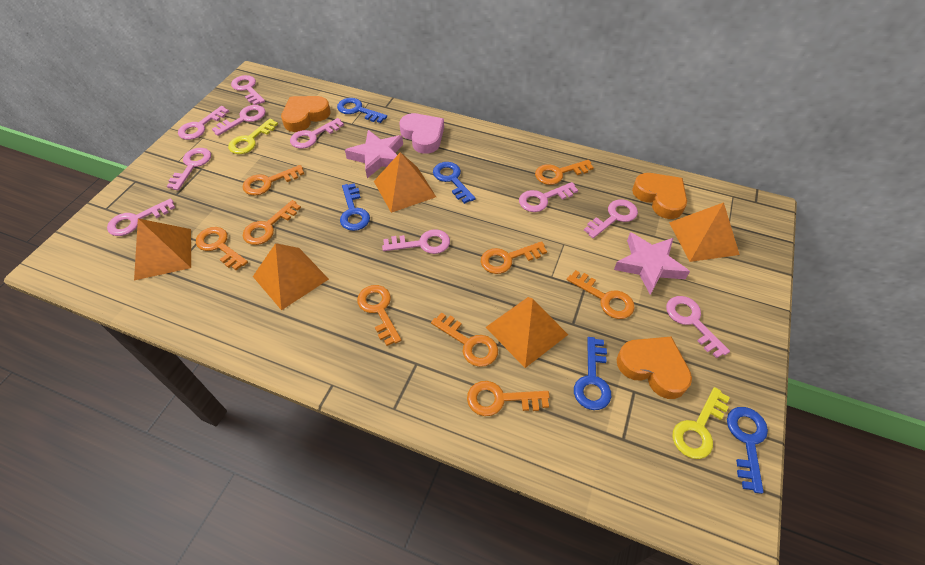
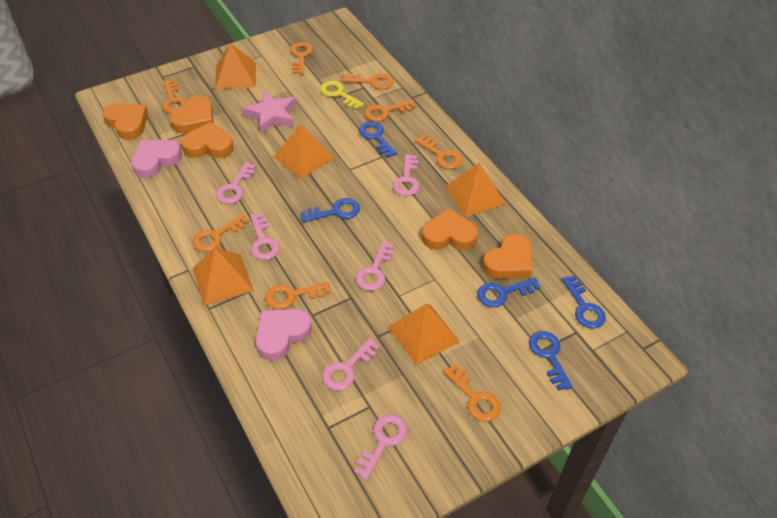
orange heart: 3 -> 5
orange key: 9 -> 8
pink heart: 1 -> 2
pink key: 10 -> 6
pink star: 2 -> 1
yellow key: 2 -> 1

